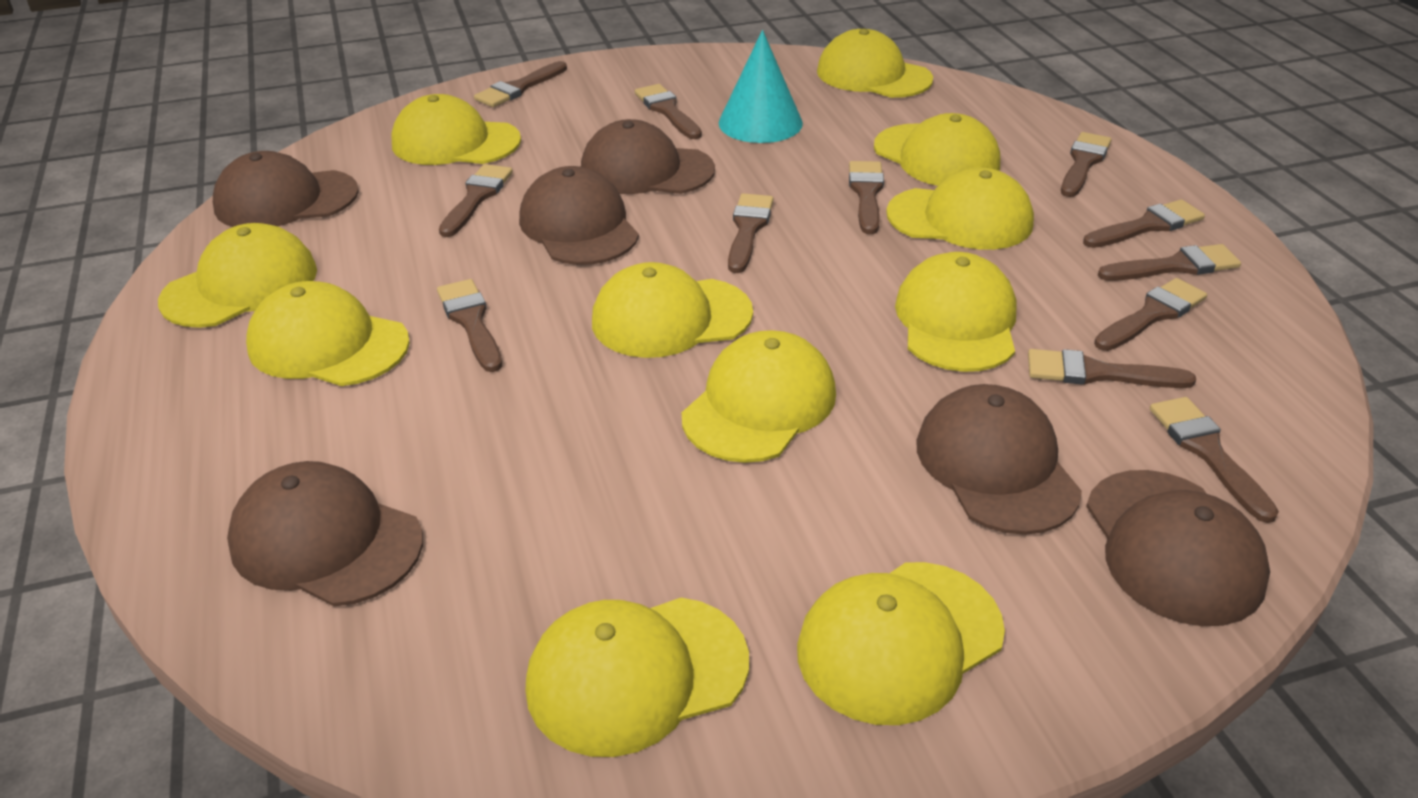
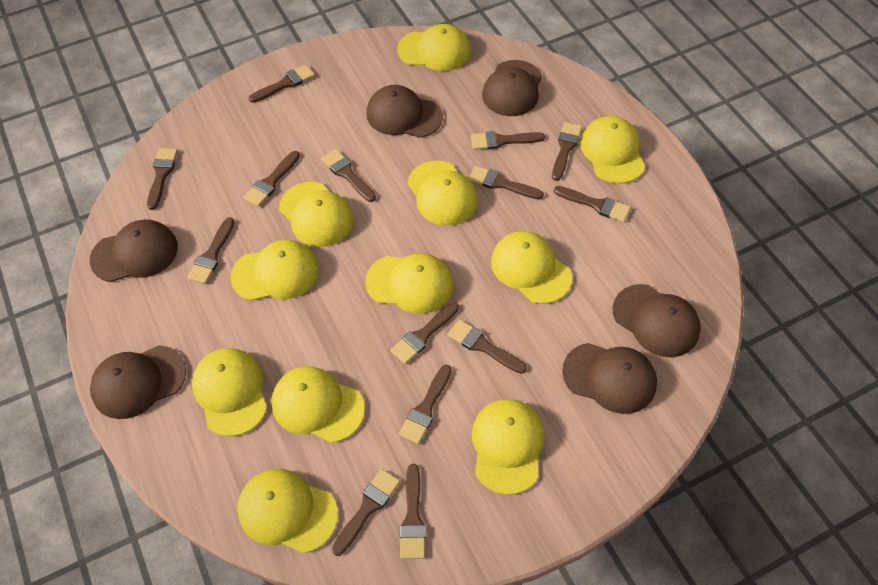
brown brush: 12 -> 14
turquoise cone: 1 -> 0

